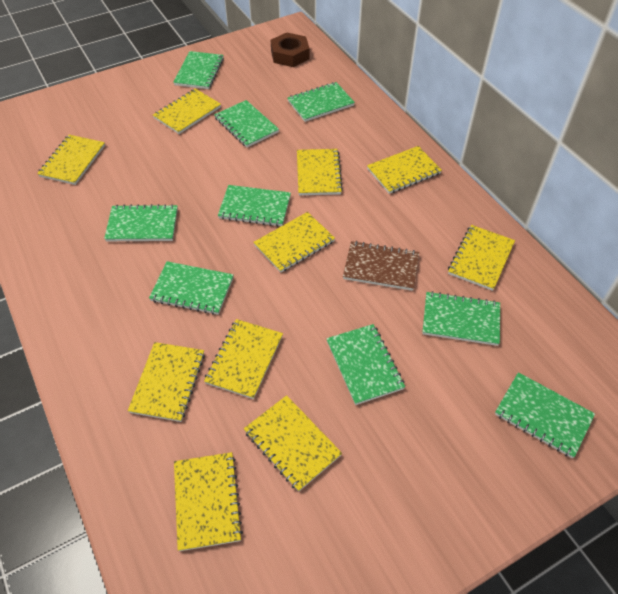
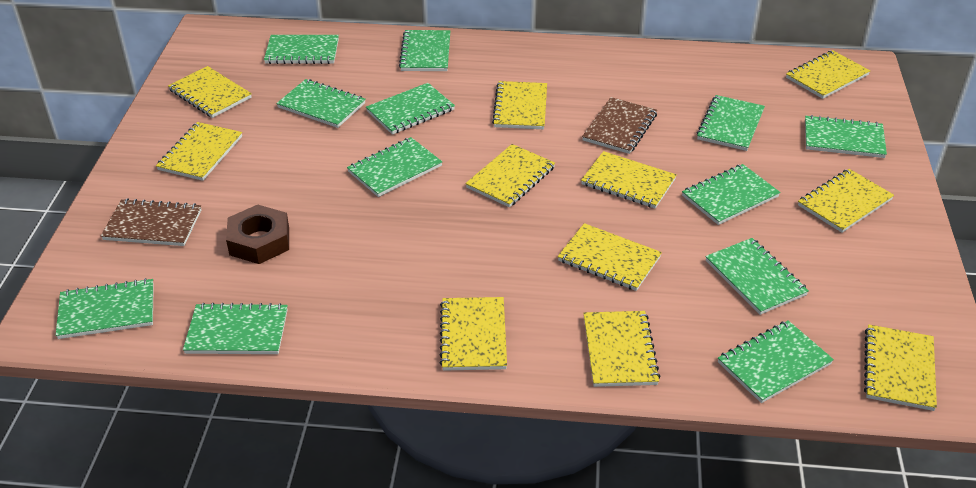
brown notebook: 1 -> 2
green notebook: 9 -> 12
yellow notebook: 10 -> 11

